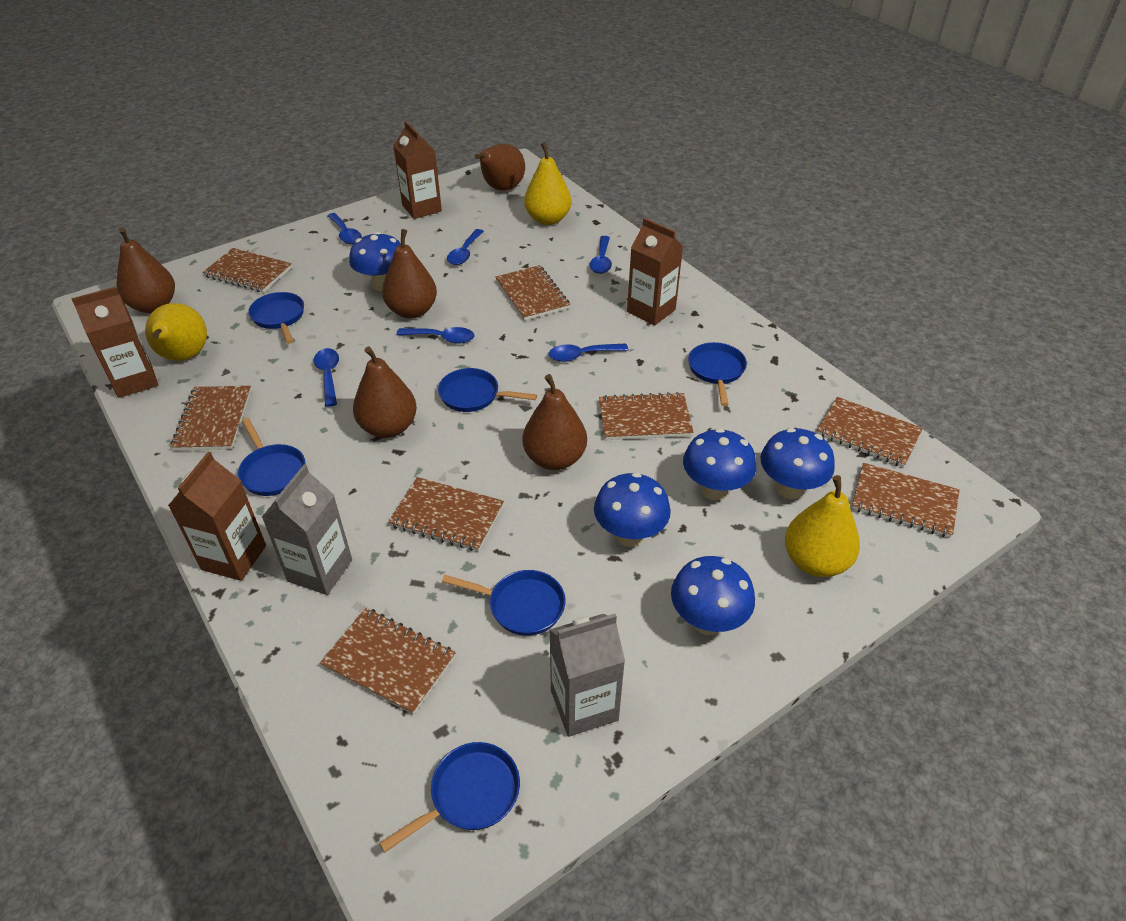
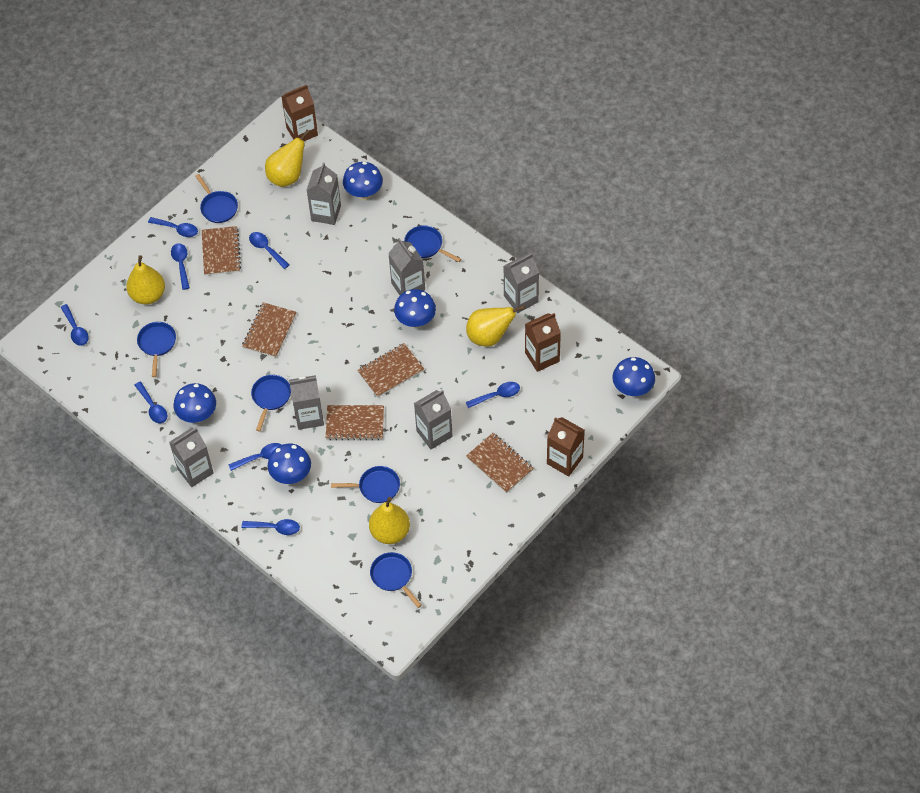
blue spoon: 6 -> 8
brown carton: 4 -> 3
brown notebook: 8 -> 5
brown pear: 5 -> 0
grey carton: 2 -> 6
yellow pear: 3 -> 4

